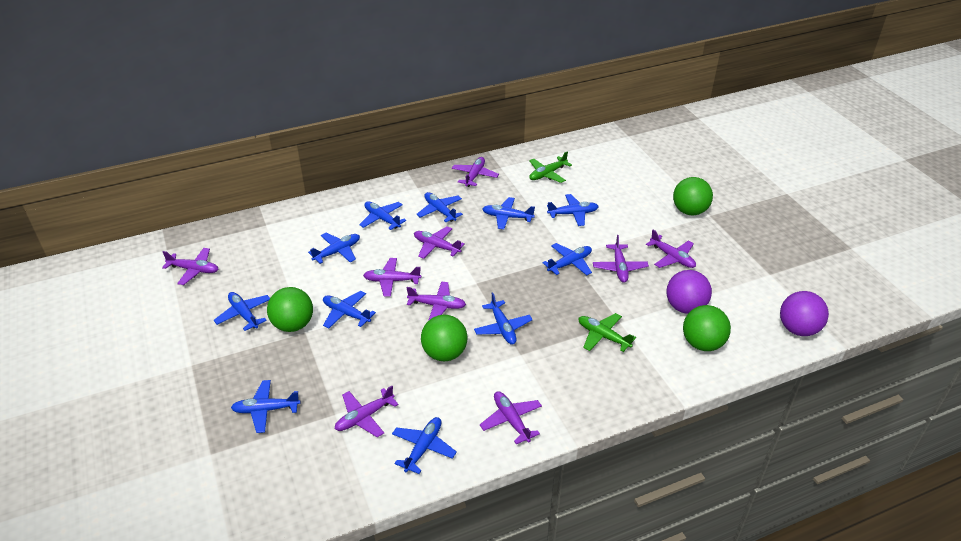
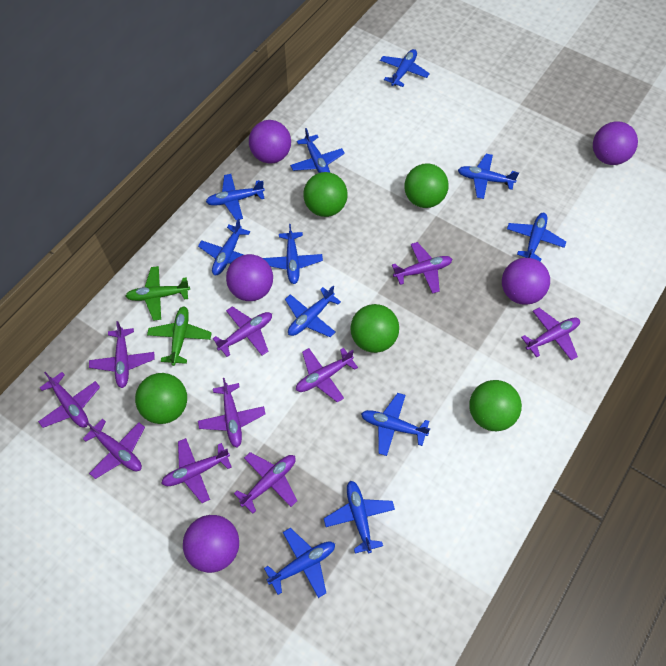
green ball: 4 -> 5
purple ball: 2 -> 5
purple plane: 9 -> 10

